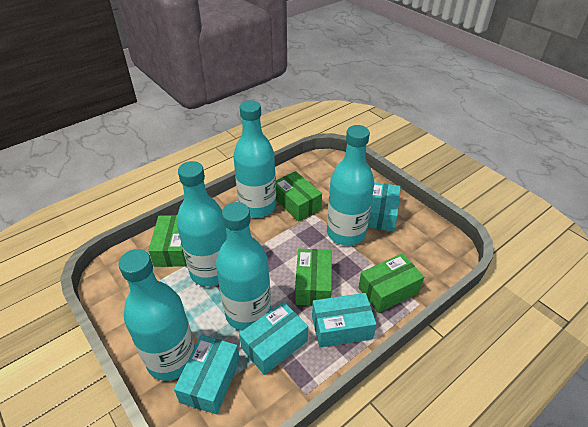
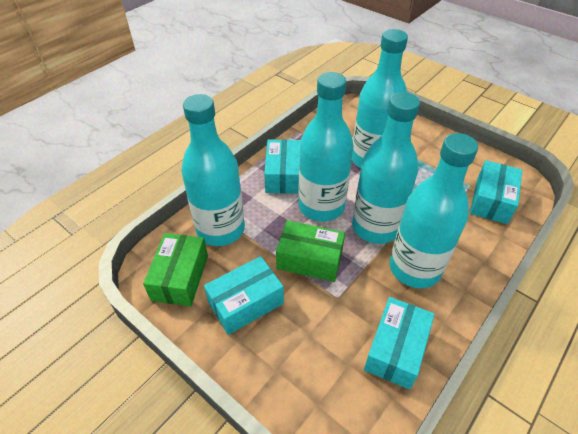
green box: 4 -> 2

